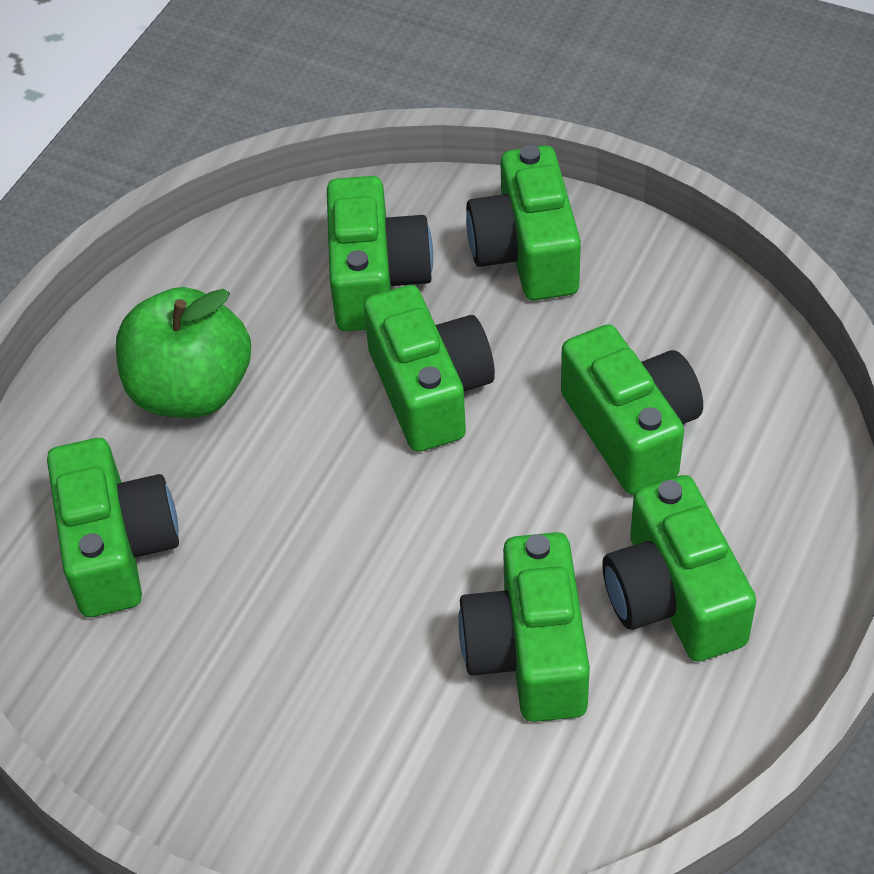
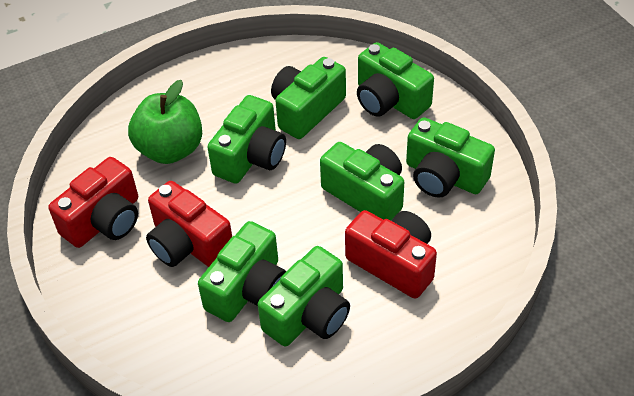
red camera: 0 -> 3

